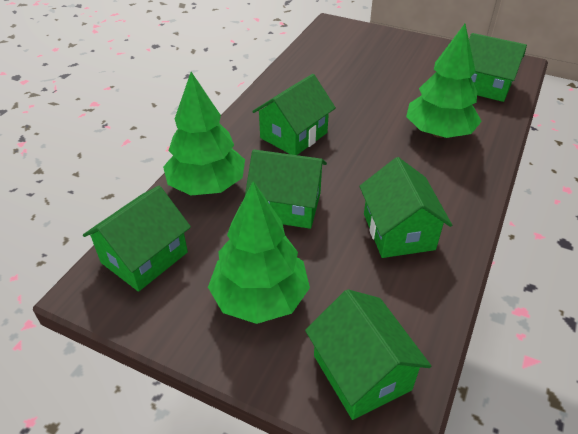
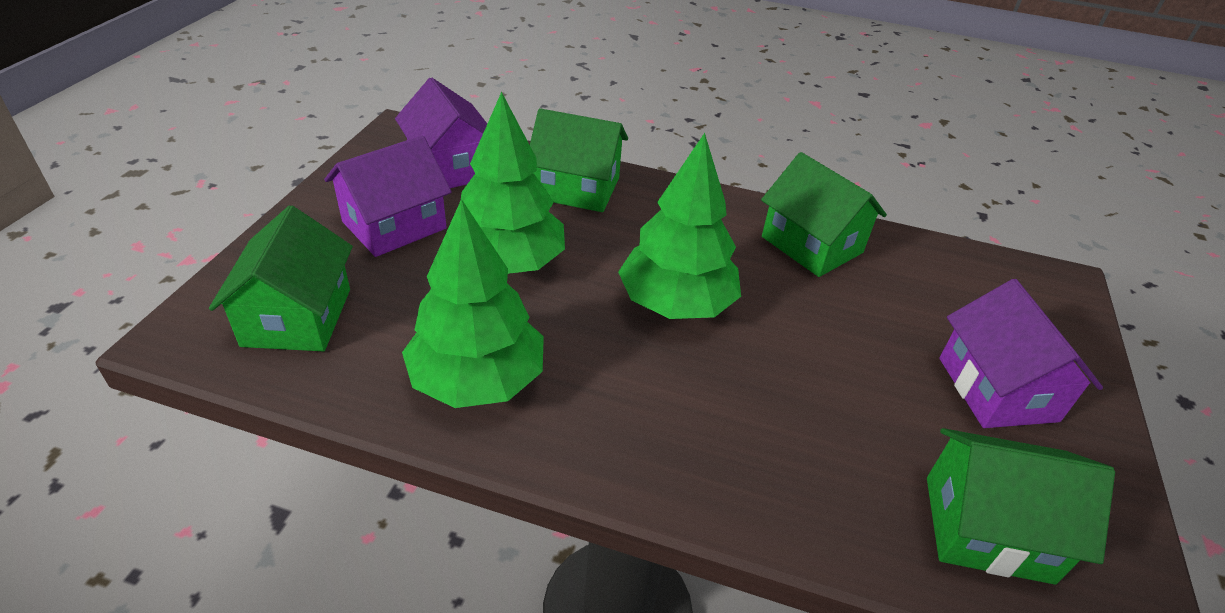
green house: 6 -> 4
purple house: 0 -> 3

